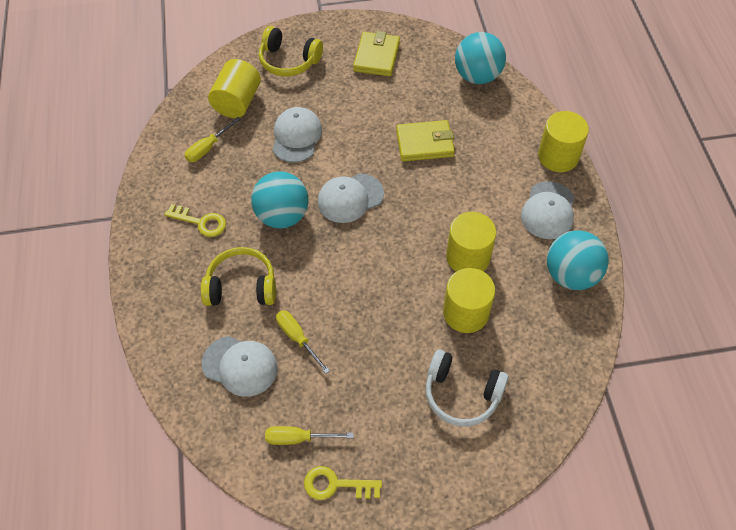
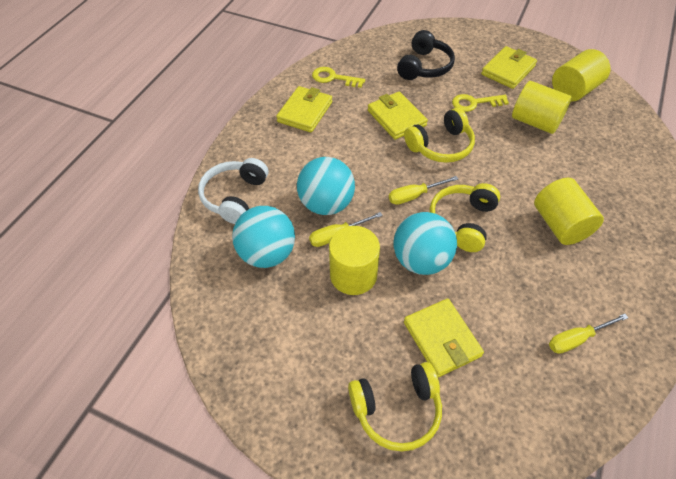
black headphones: 0 -> 1
white cap: 4 -> 0
yellow headphones: 2 -> 3
yellow wallet: 2 -> 4

